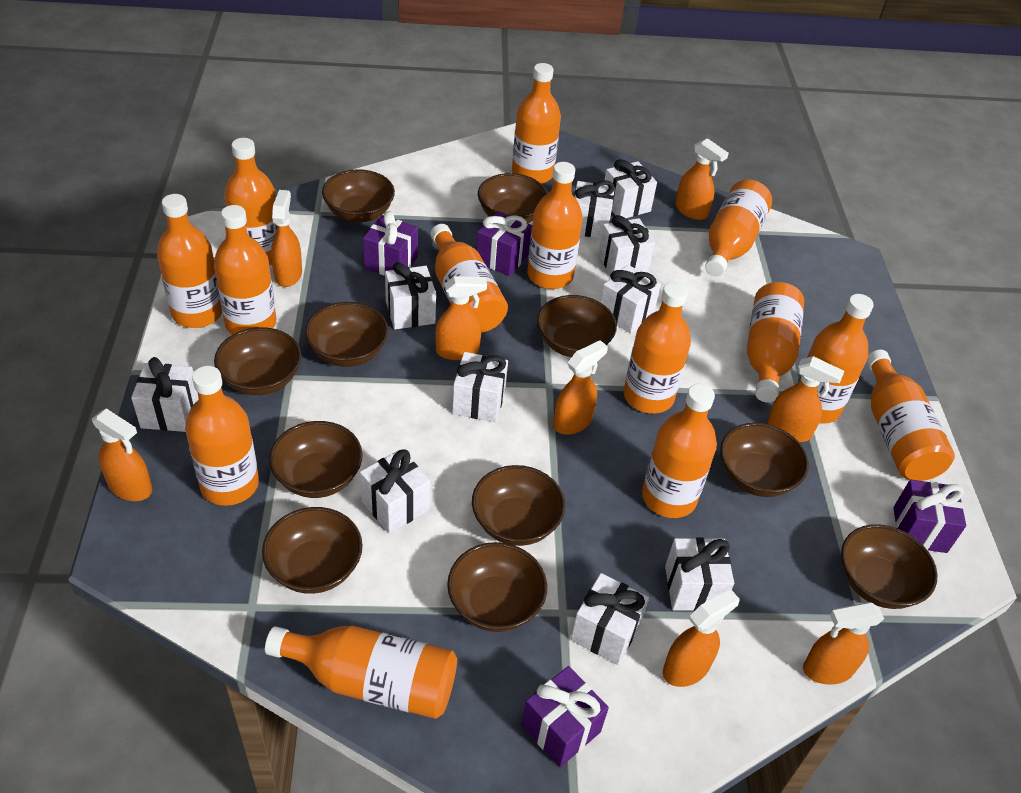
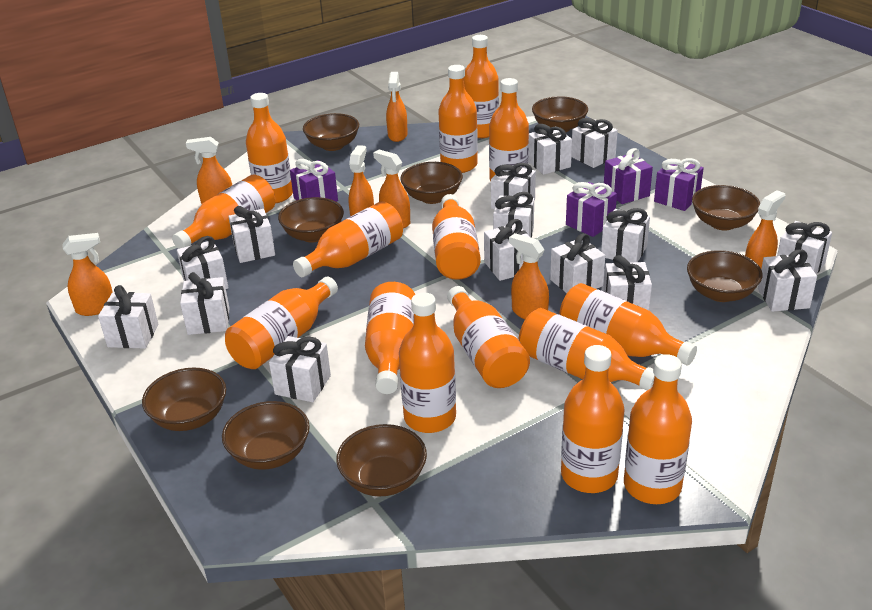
brown bowl: 11 -> 9
orange bottle: 14 -> 15
orange spray bottle: 8 -> 7
white gift: 10 -> 15

